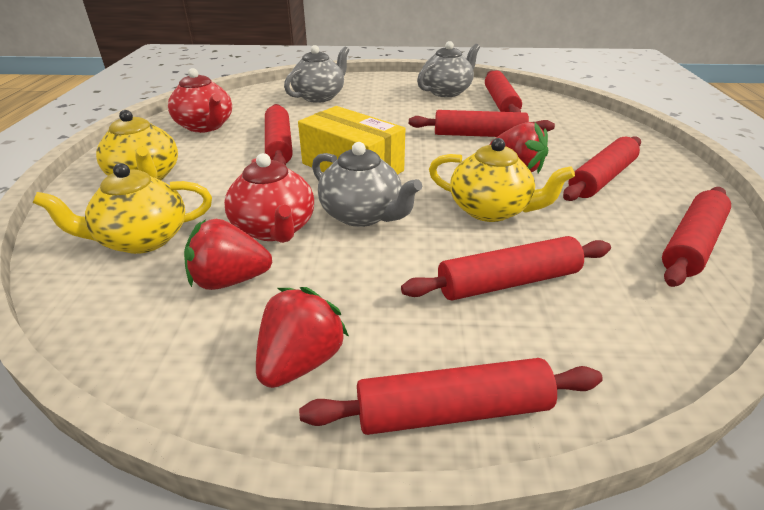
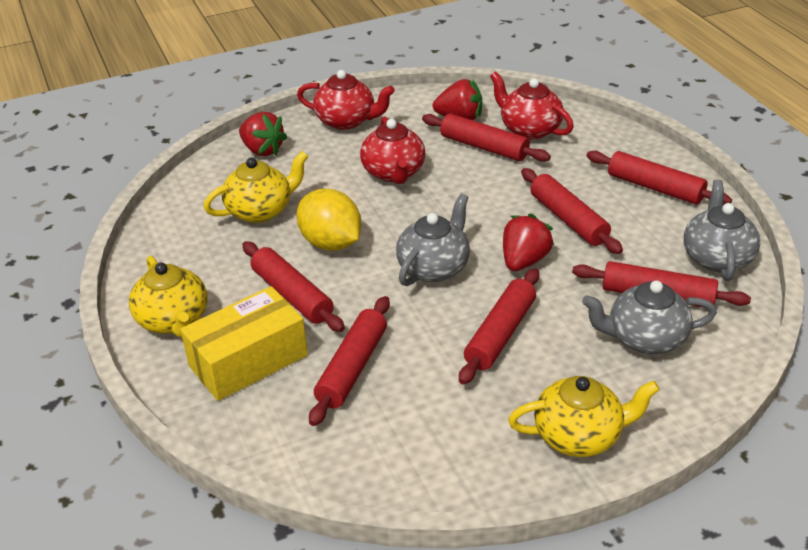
red teapot: 2 -> 3
yellow lemon: 0 -> 1

